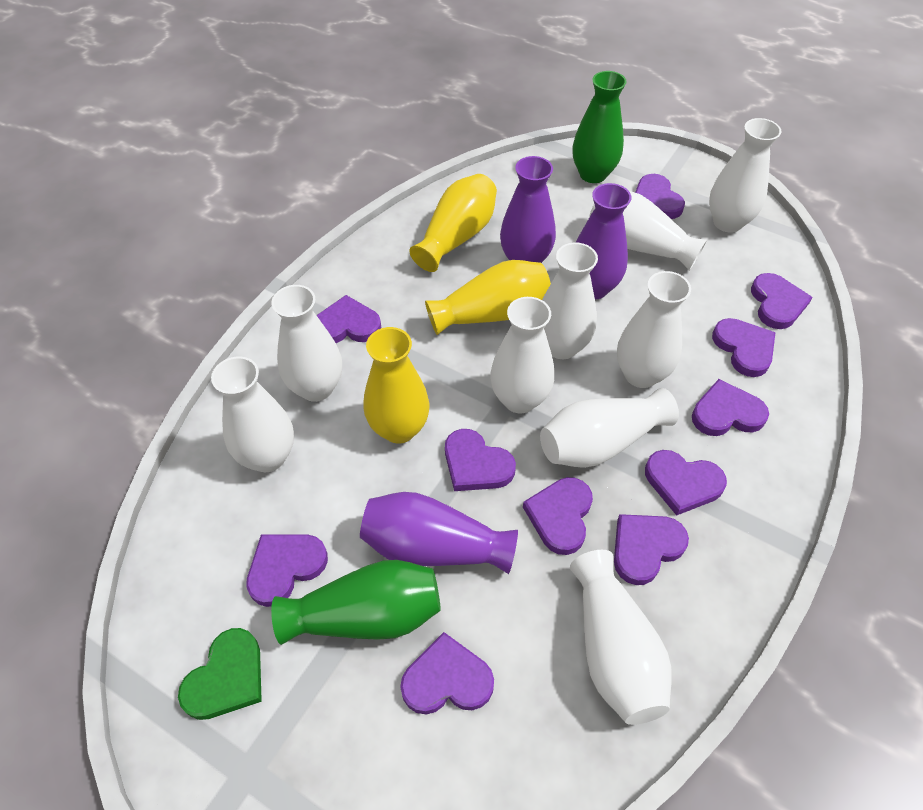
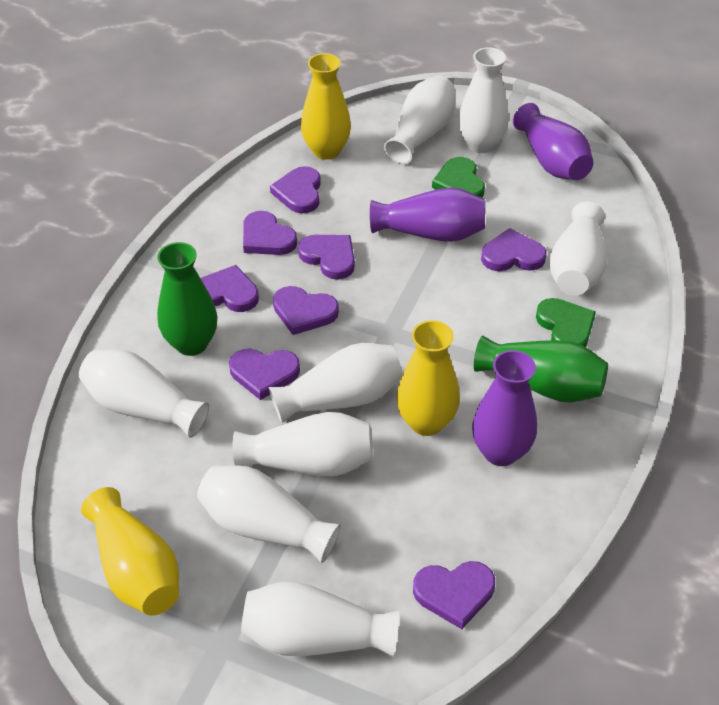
green heart: 1 -> 2
purple heart: 11 -> 8
white vase: 9 -> 8

